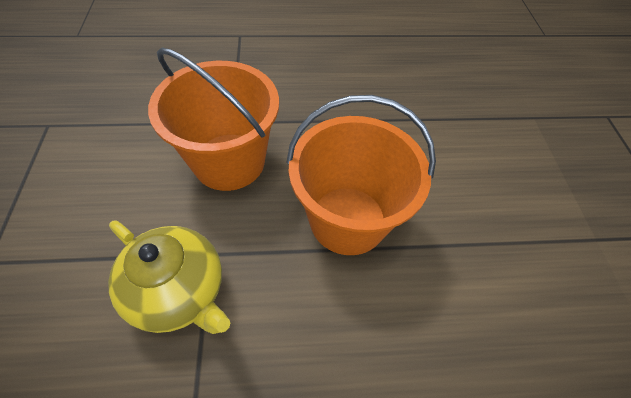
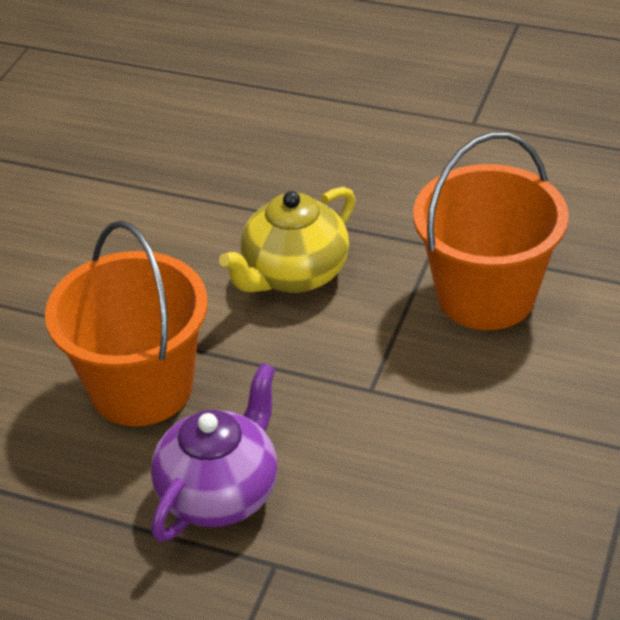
purple teapot: 0 -> 1

